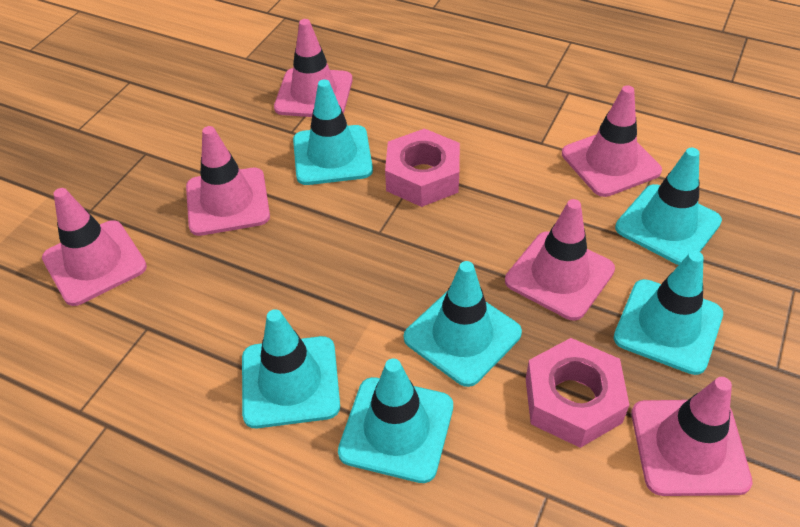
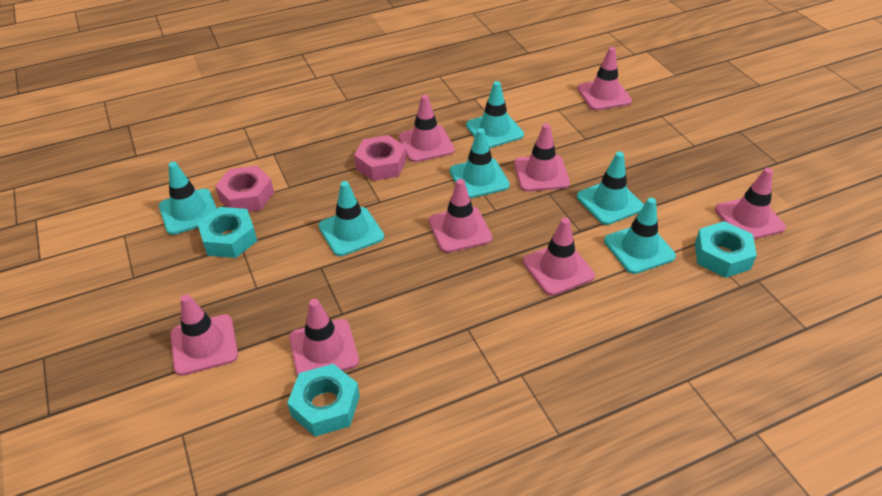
pink traffic cone: 6 -> 8
turquoise nut: 0 -> 3

